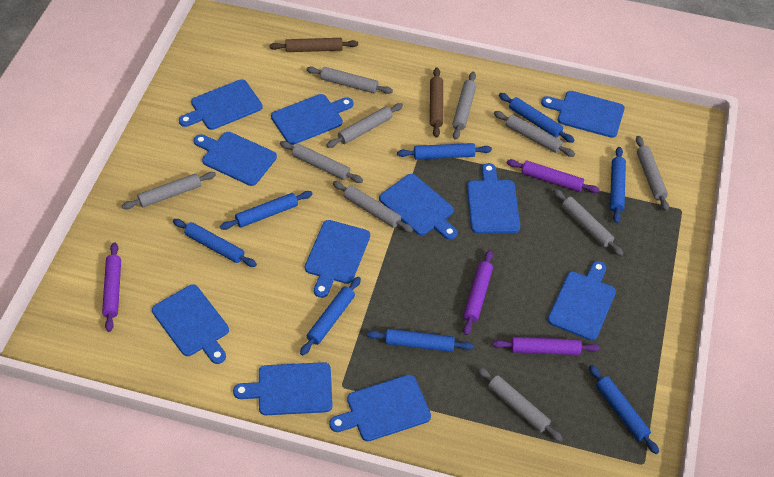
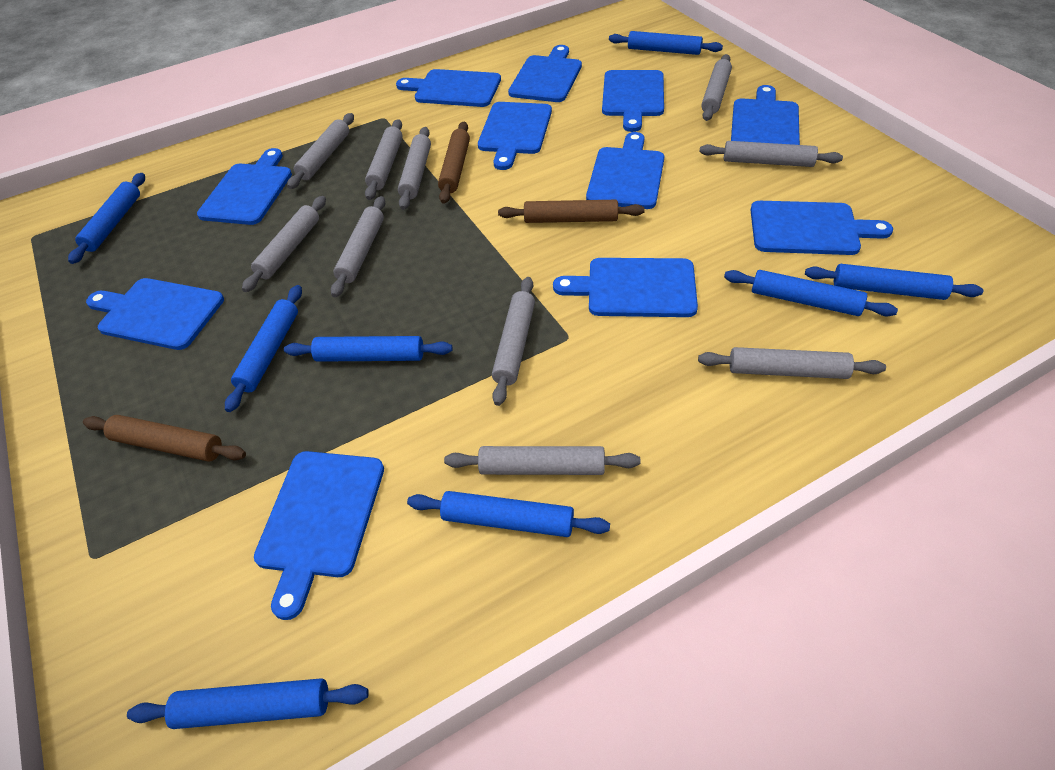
brown rolling pin: 2 -> 3
purple rolling pin: 4 -> 0

